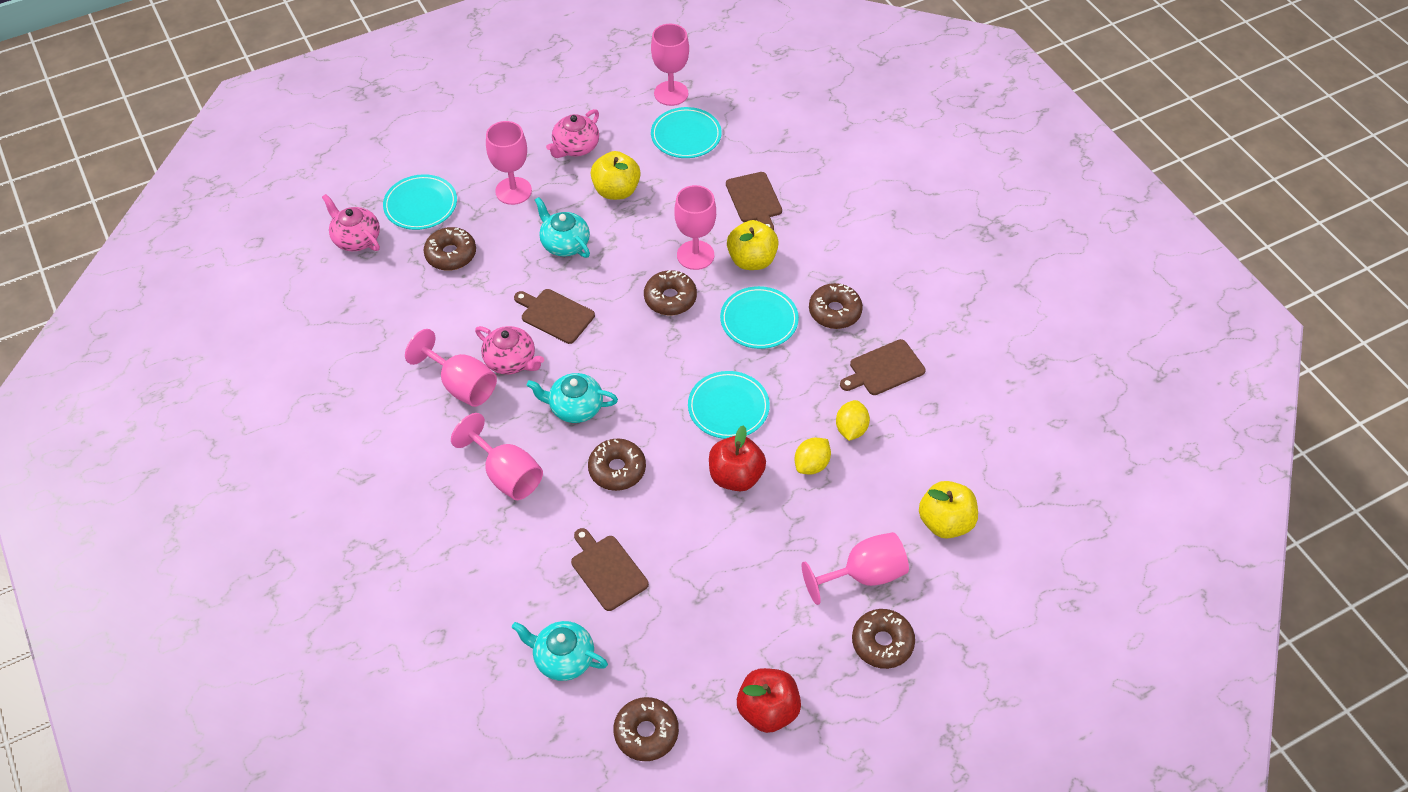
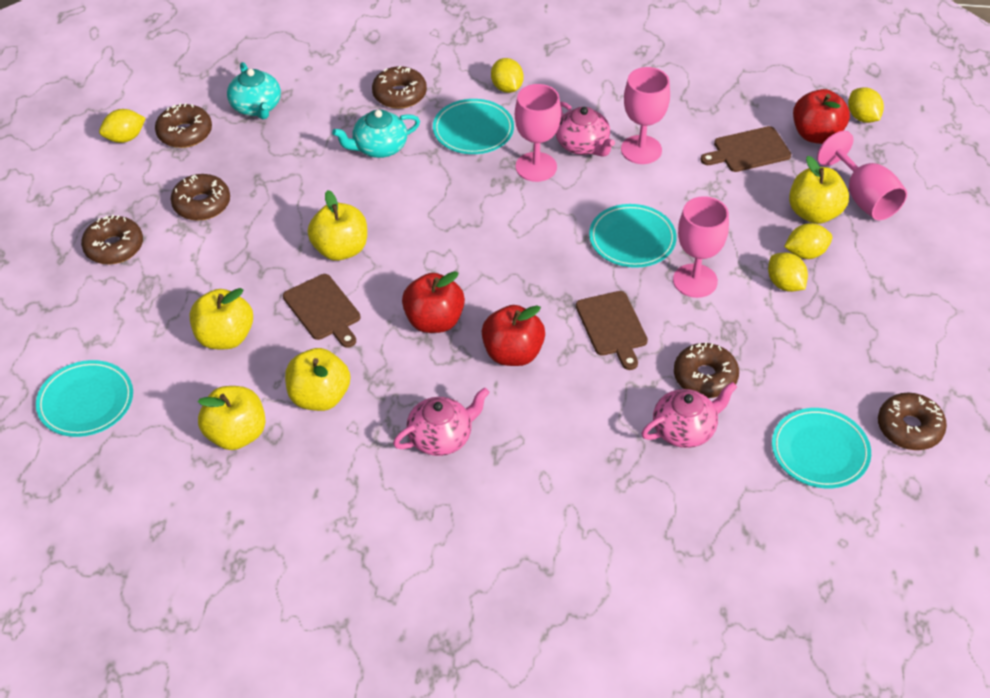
brown cutting board: 4 -> 3
pink goblet: 6 -> 4
red apple: 2 -> 3
turquoise teapot: 3 -> 2
yellow apple: 3 -> 5
yellow lemon: 2 -> 5

